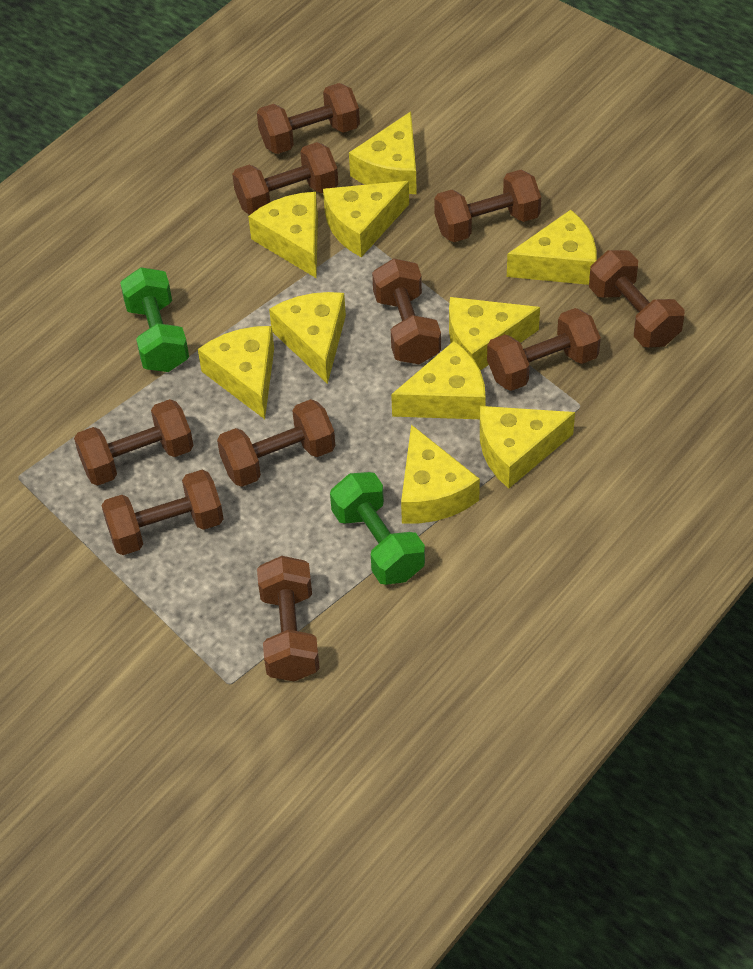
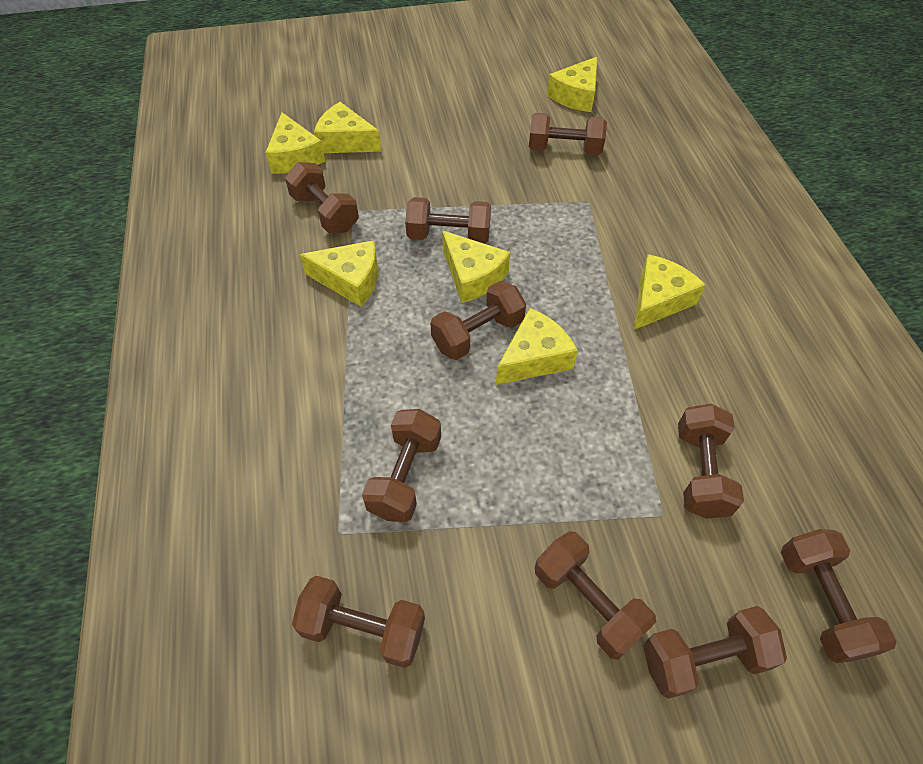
green dumbbell: 2 -> 0
yellow cheese: 10 -> 7

